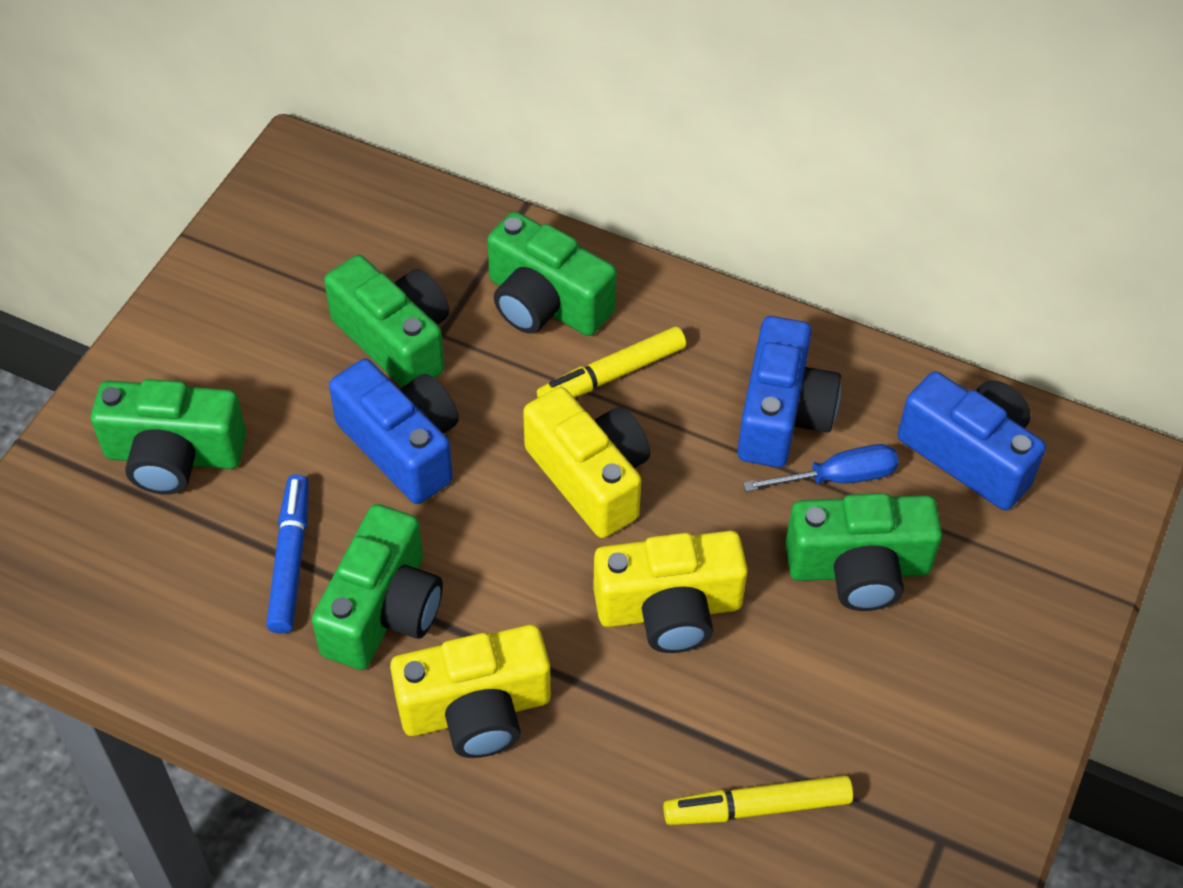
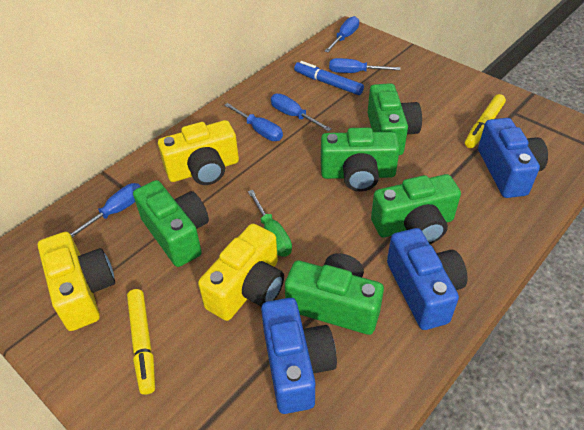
blue screwdriver: 1 -> 5
green screwdriver: 0 -> 1

